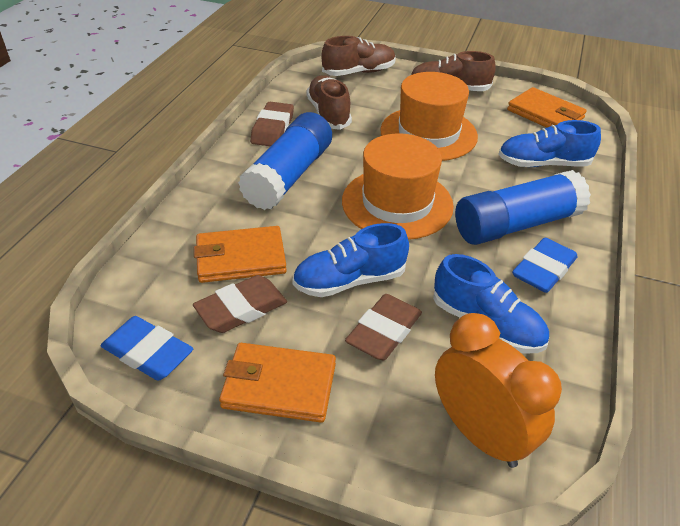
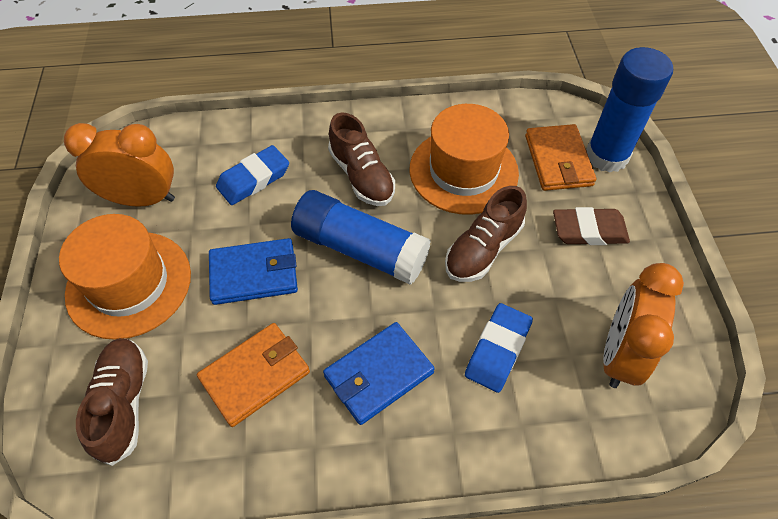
blue shoe: 3 -> 0
blue wallet: 0 -> 2
brown eraser: 3 -> 1
orange clock: 1 -> 2
orange wallet: 3 -> 2

